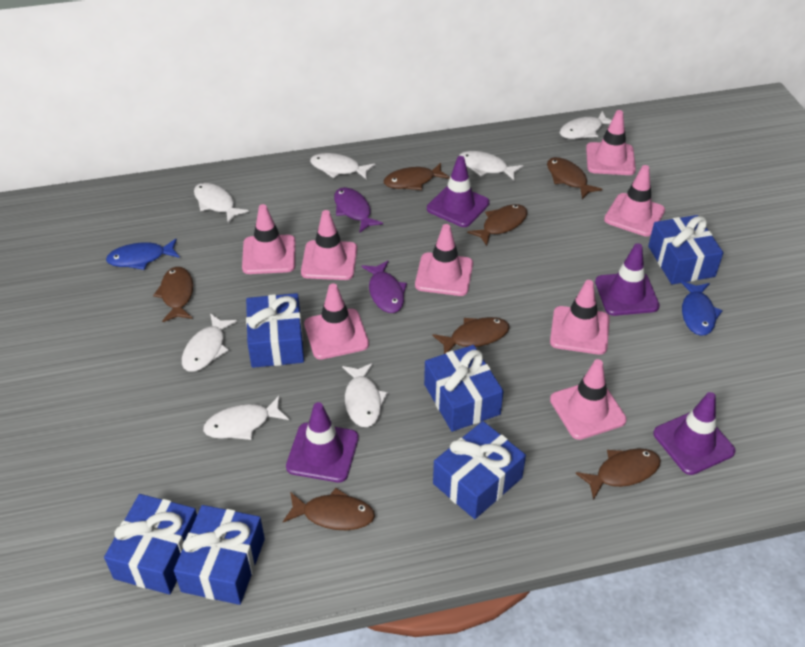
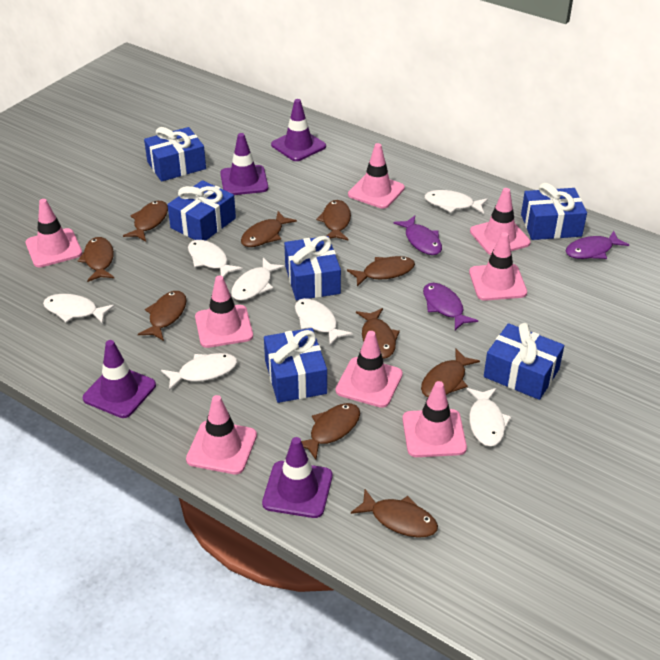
blue fish: 2 -> 0
brown fish: 7 -> 10
purple fish: 2 -> 3

